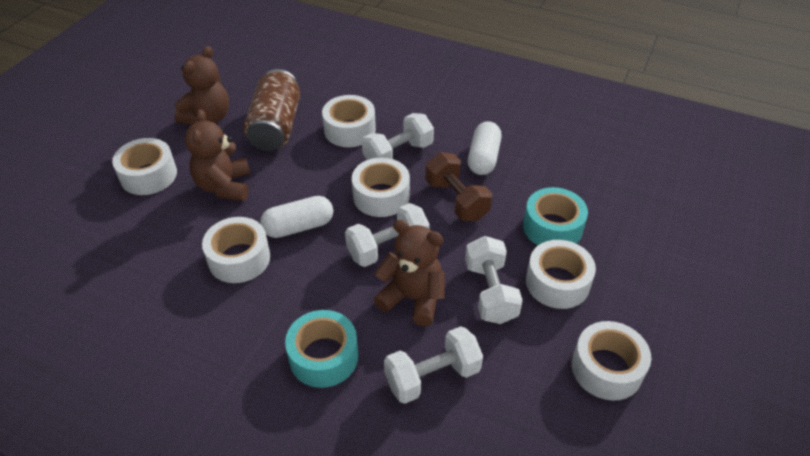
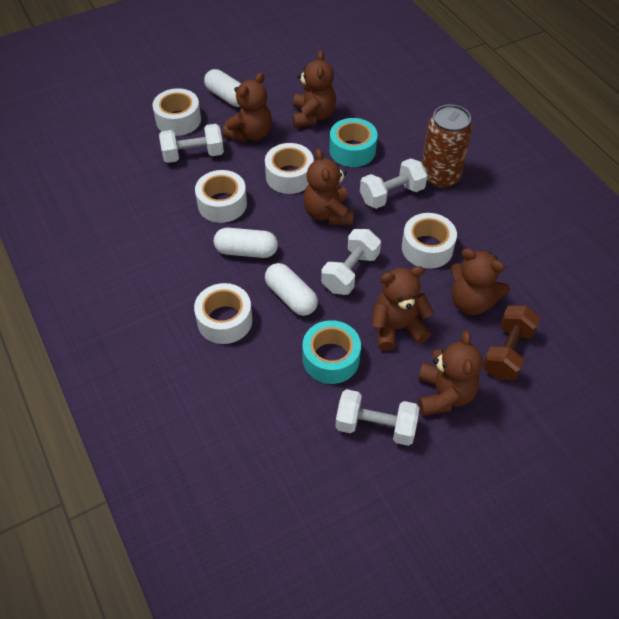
brown teddy bear: 3 -> 6
white capsule: 2 -> 3
white tape: 6 -> 5

